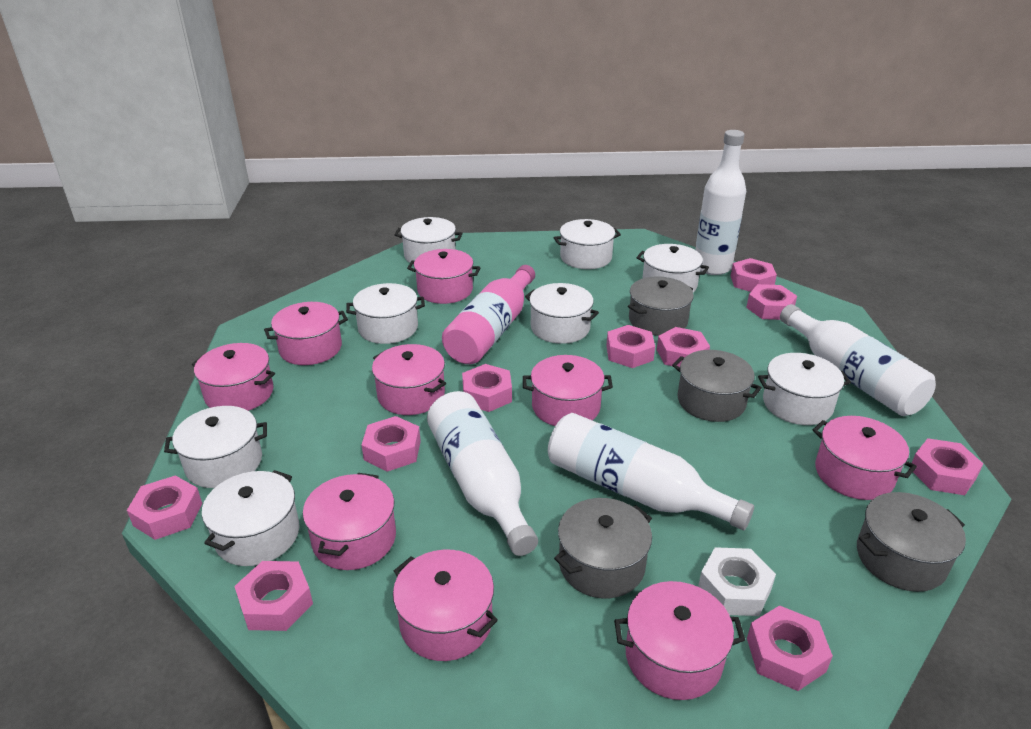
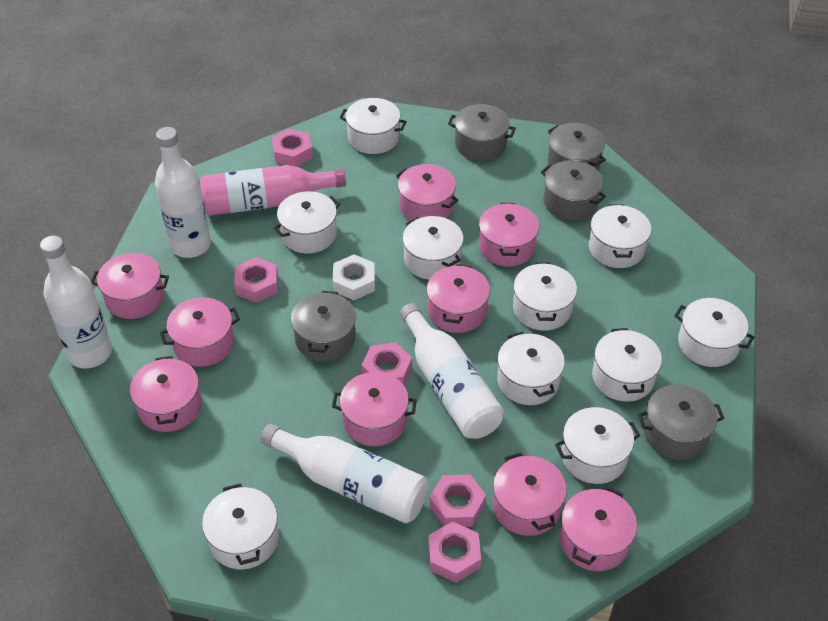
grey pot: 4 -> 5
pink nut: 10 -> 5
white pot: 8 -> 10

